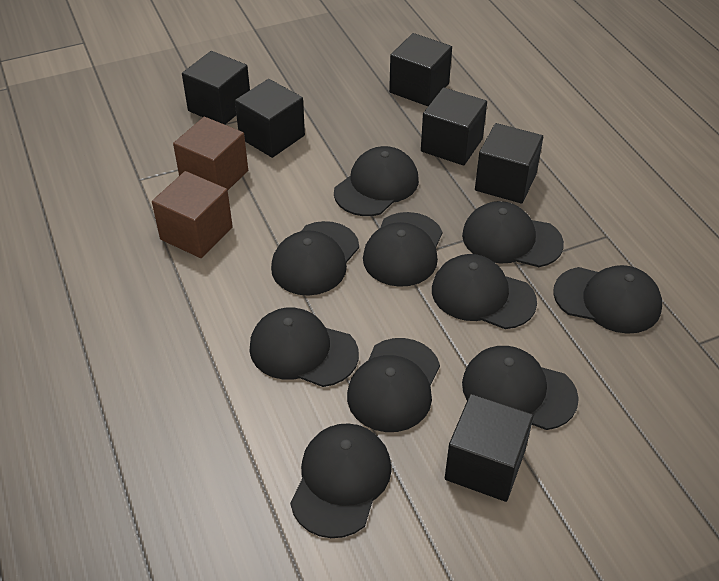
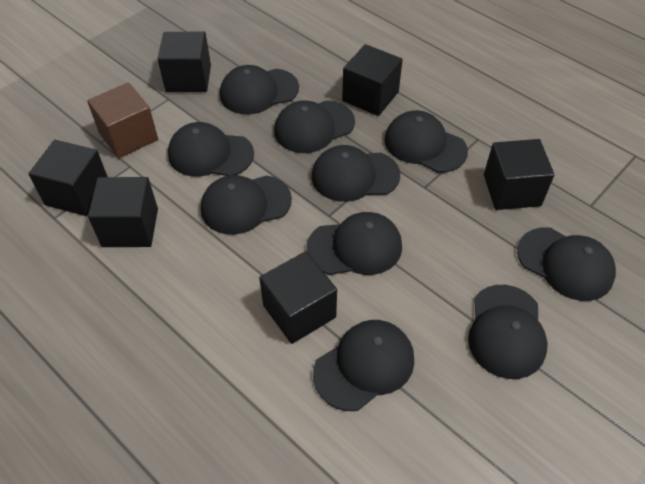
brown cube: 2 -> 1

